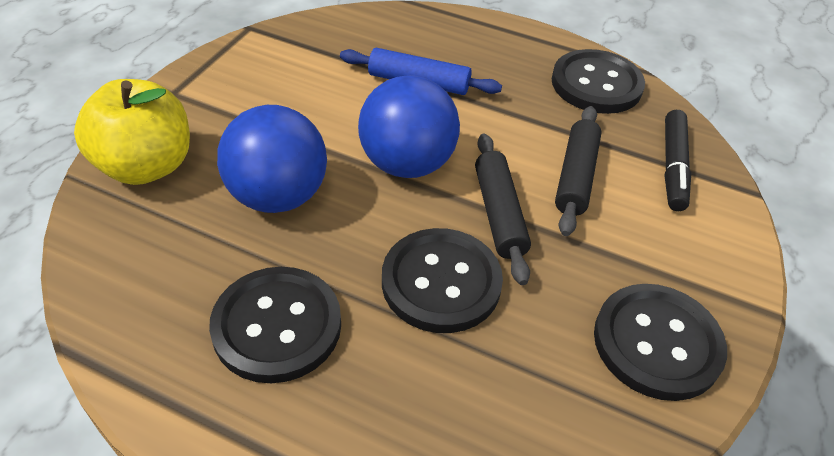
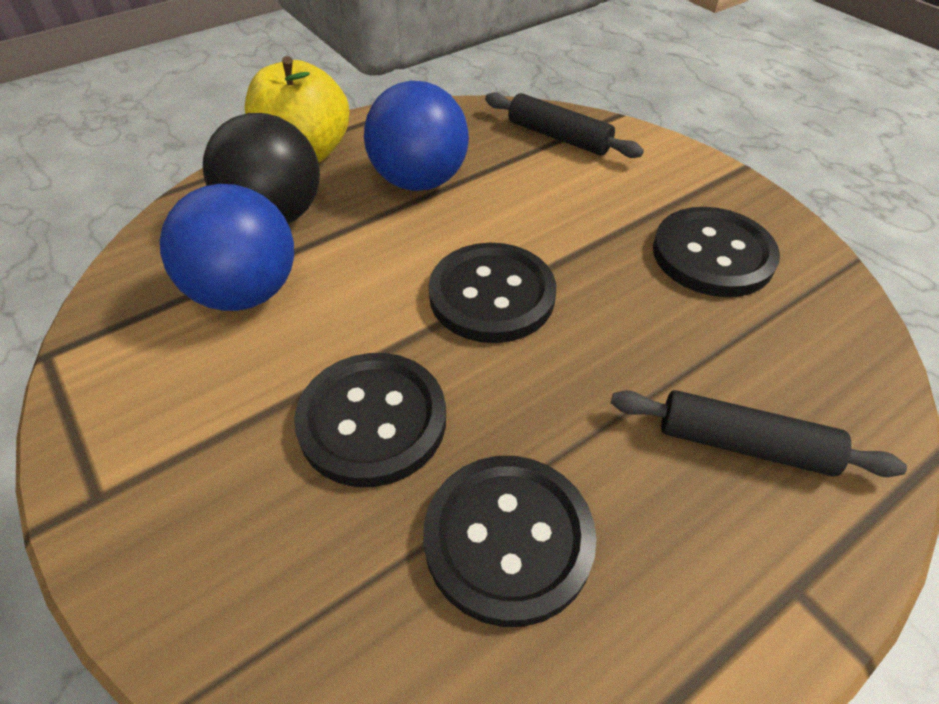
black ball: 0 -> 1
black marker: 1 -> 0
blue rolling pin: 1 -> 0

